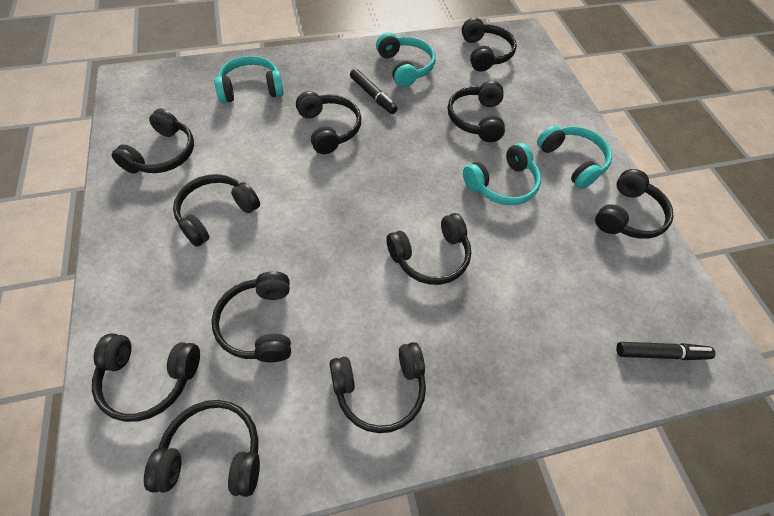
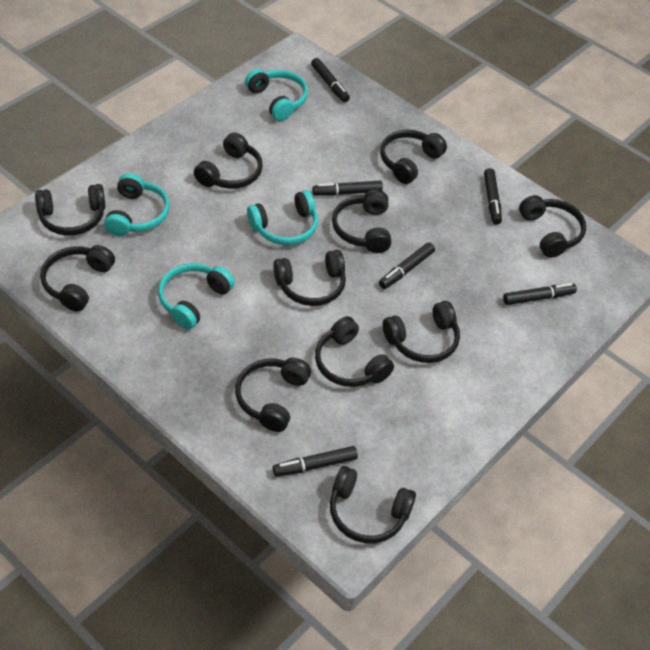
black marker: 2 -> 6

